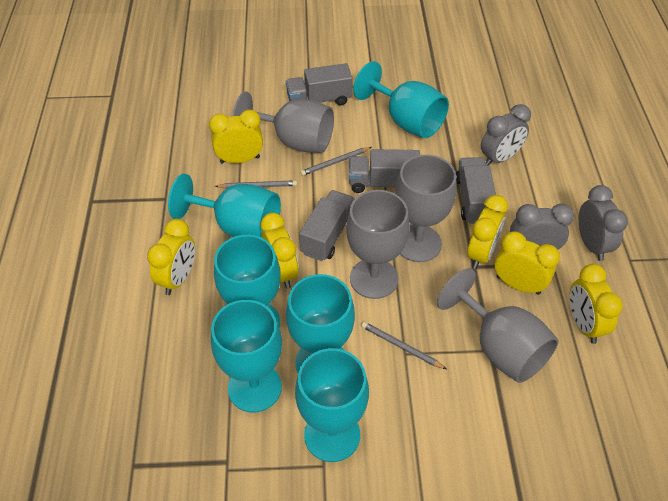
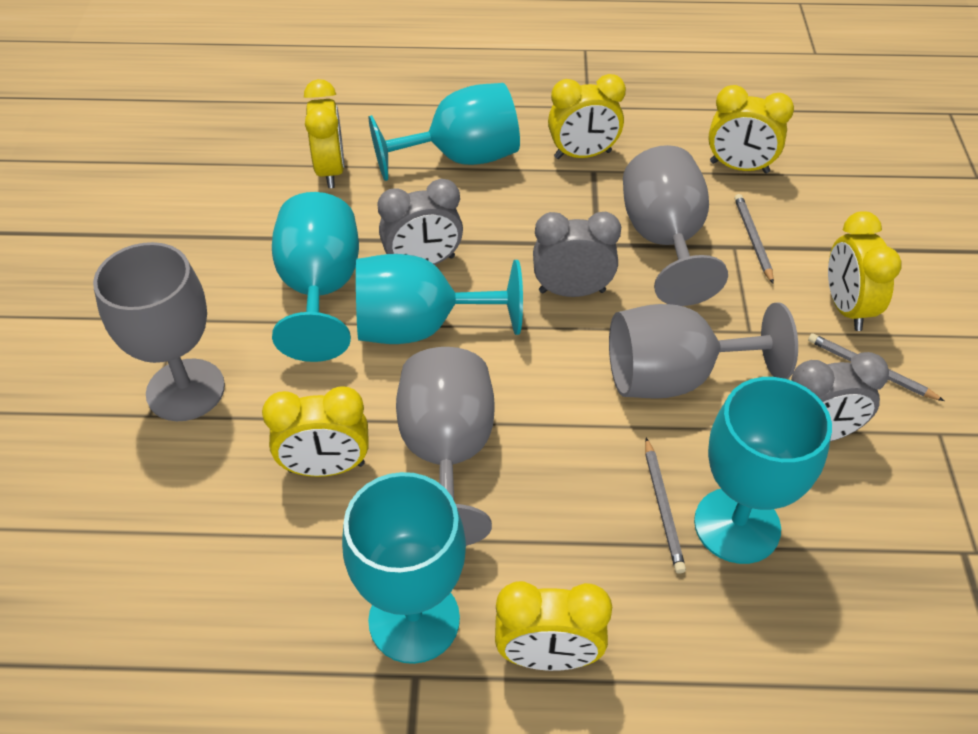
grey truck: 4 -> 0
turquoise goblet: 6 -> 5

